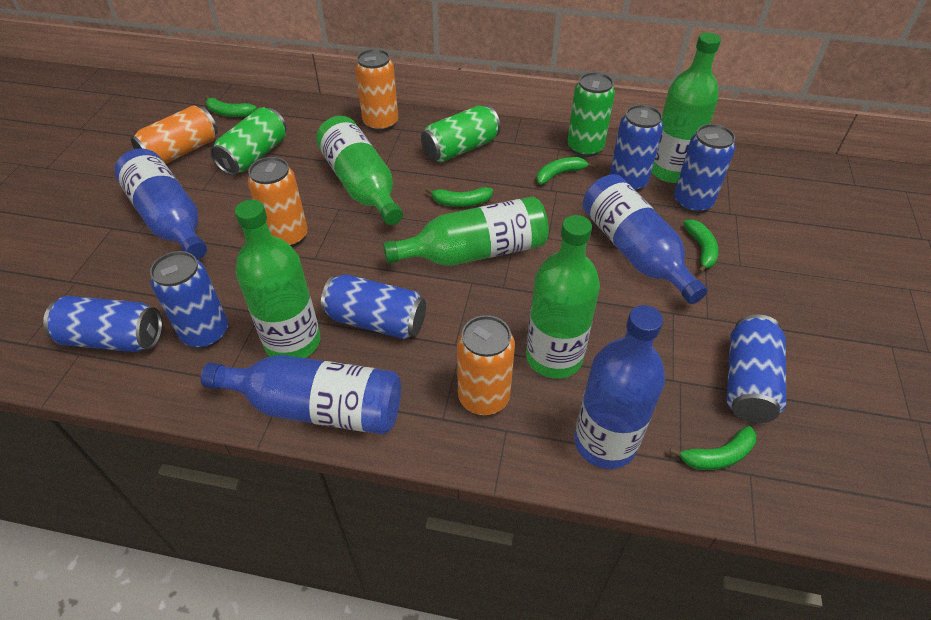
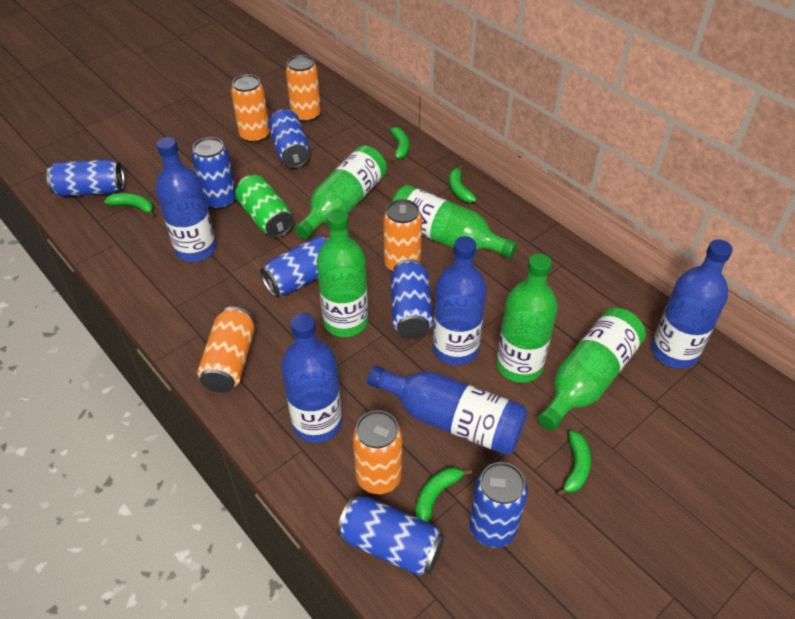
blue bottle: 4 -> 5
blue can: 6 -> 7
green can: 3 -> 1
orange can: 4 -> 5

